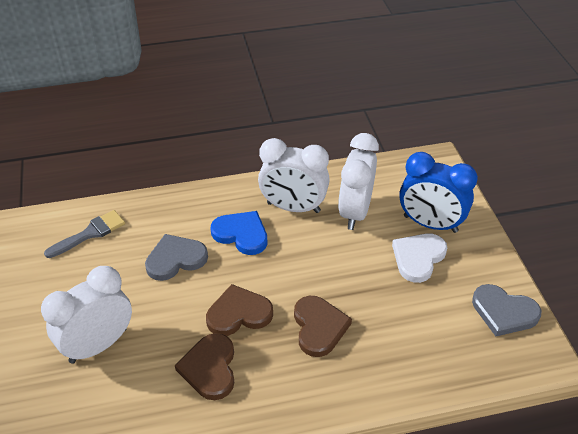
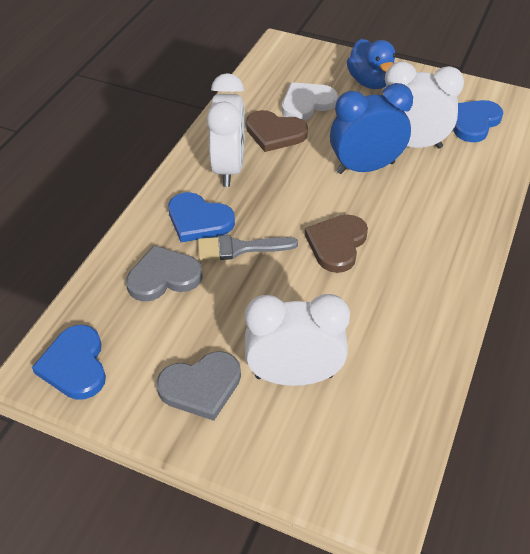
blue duck: 0 -> 1
blue heart: 1 -> 3
brown heart: 3 -> 2

